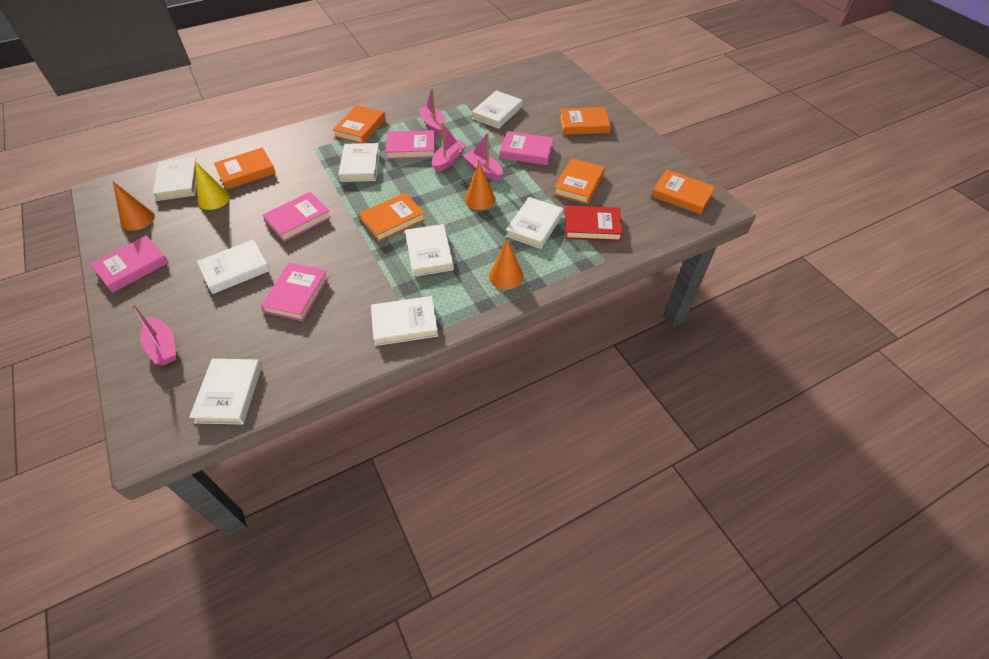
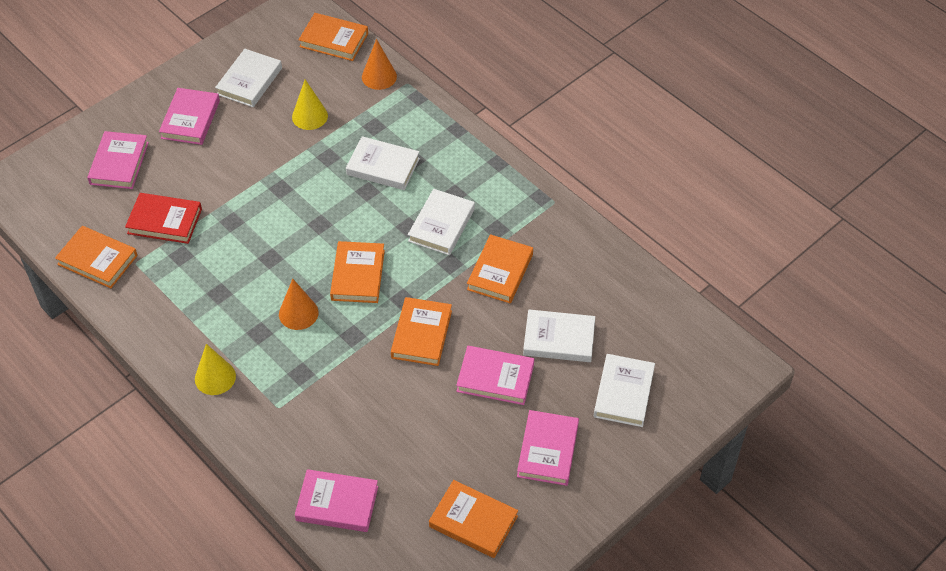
orange cone: 3 -> 2
pink boat: 4 -> 0
white book: 8 -> 5
yellow cone: 1 -> 2

